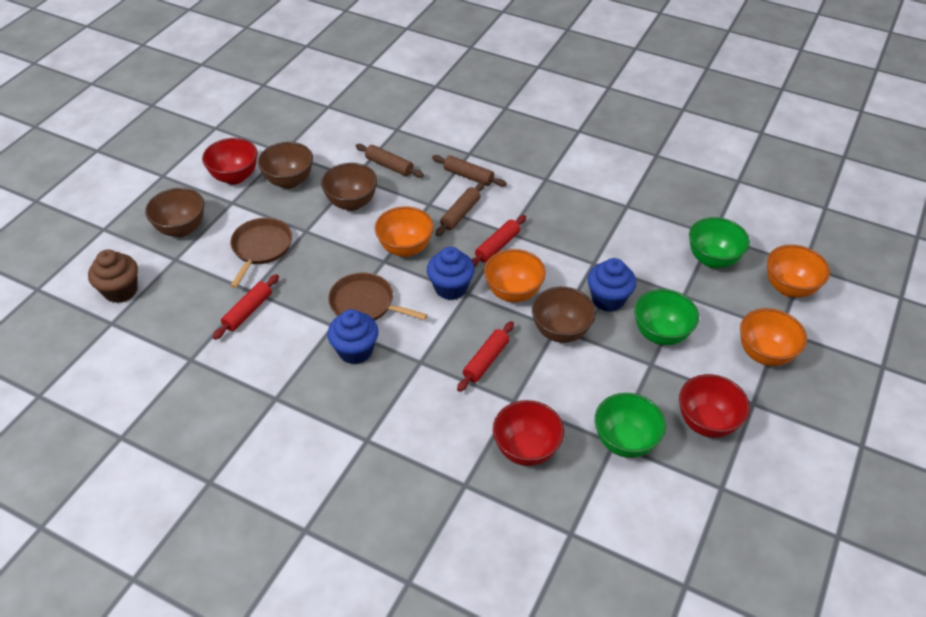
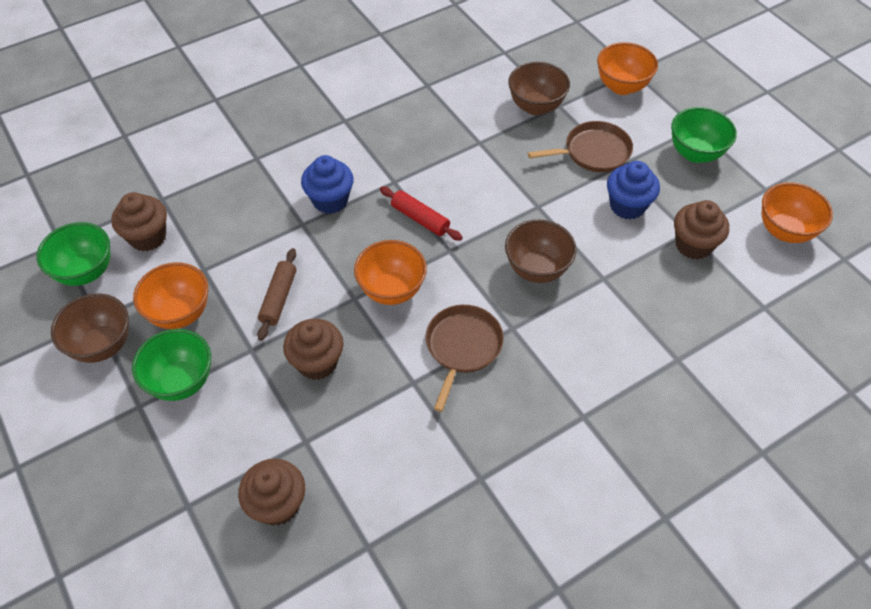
blue cupcake: 3 -> 2
brown bowl: 4 -> 3
brown cupcake: 1 -> 4
brown rolling pin: 3 -> 1
red bowl: 3 -> 0
red rolling pin: 3 -> 1

